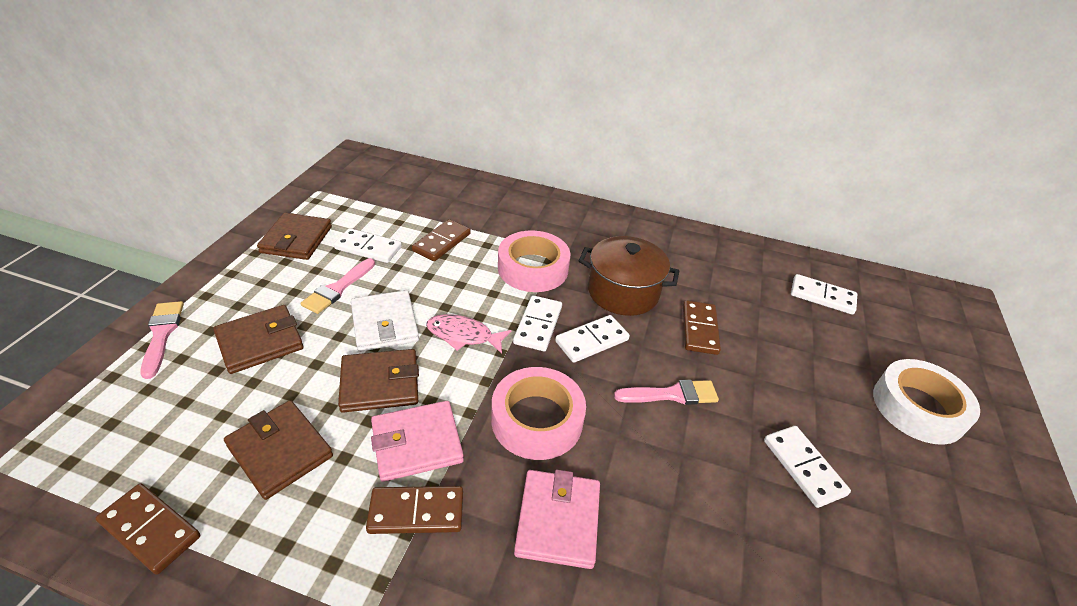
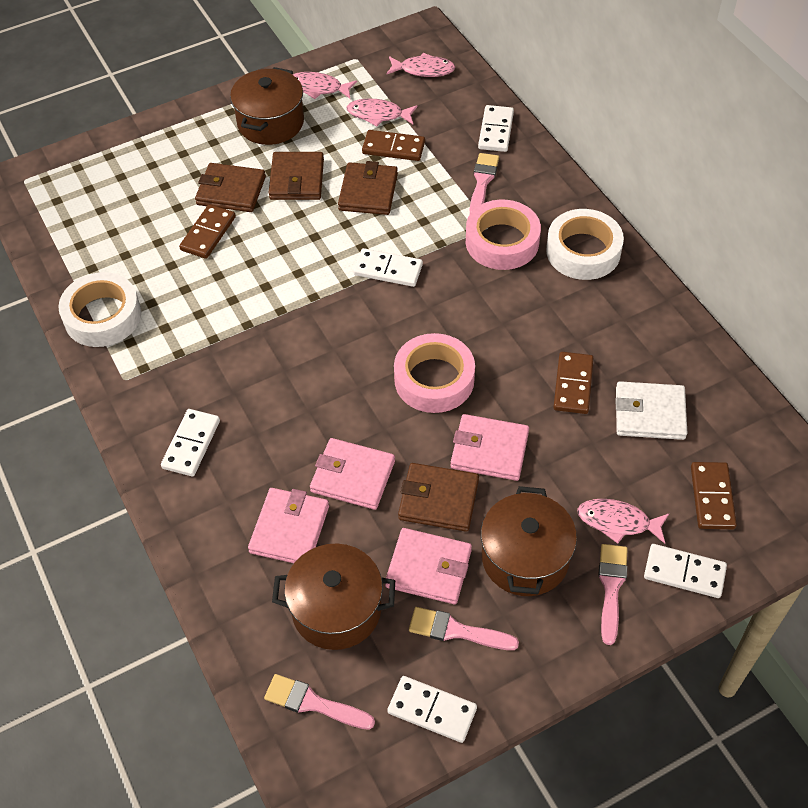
brown pot: 1 -> 3
pink brush: 3 -> 4
pink fish: 1 -> 4
pink wallet: 2 -> 4
white tape: 1 -> 2

